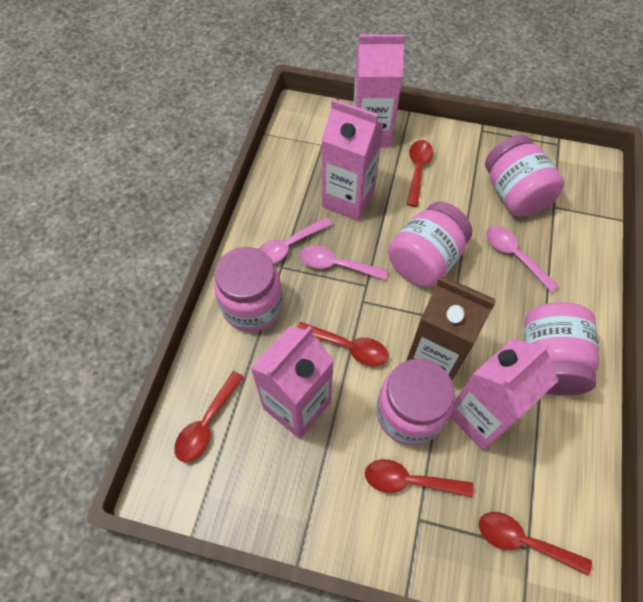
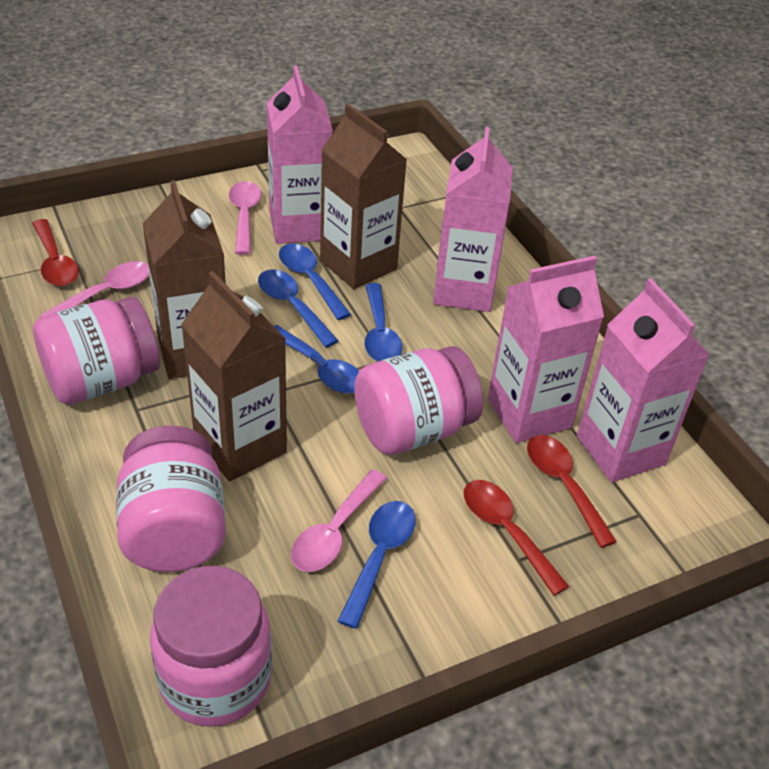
blue spoon: 0 -> 5
brown carton: 1 -> 3
pink jar: 5 -> 4
red spoon: 5 -> 3

